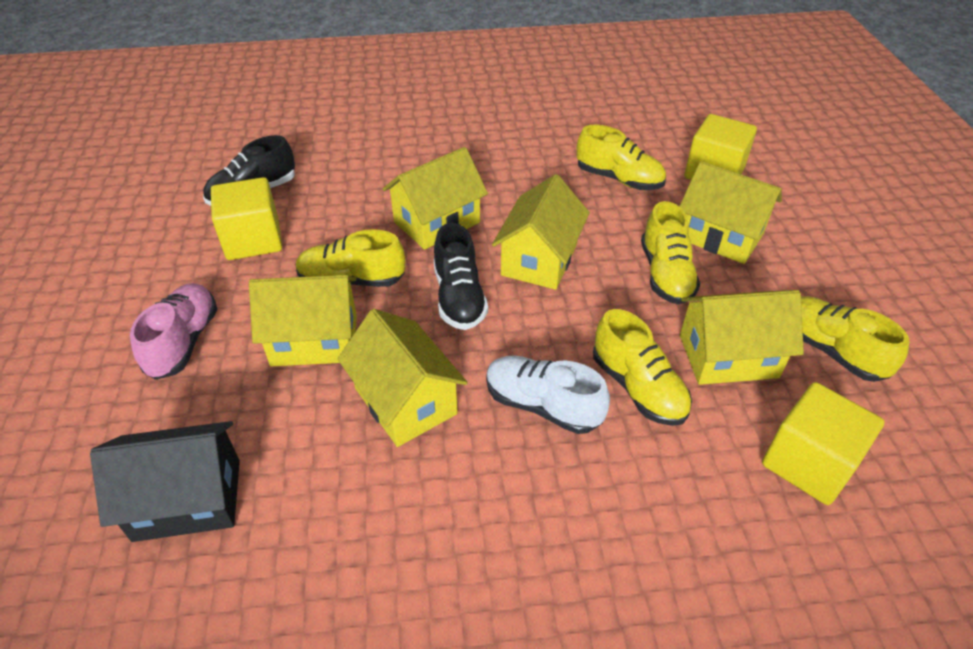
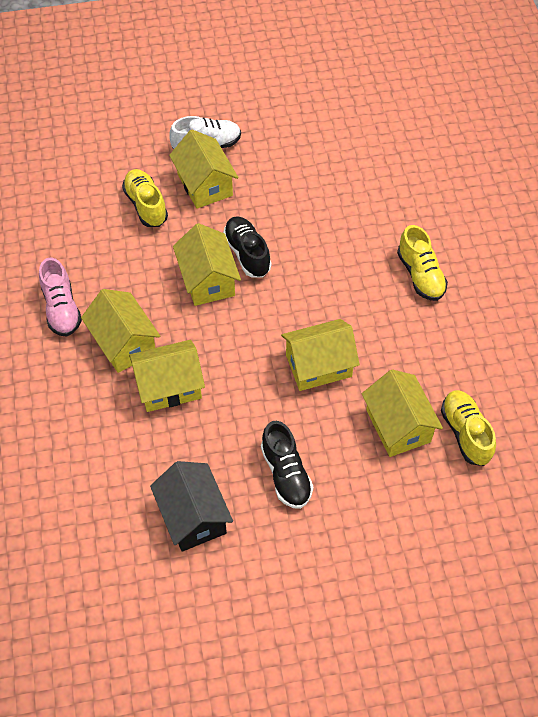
yellow cube: 3 -> 0
yellow shoe: 5 -> 3

